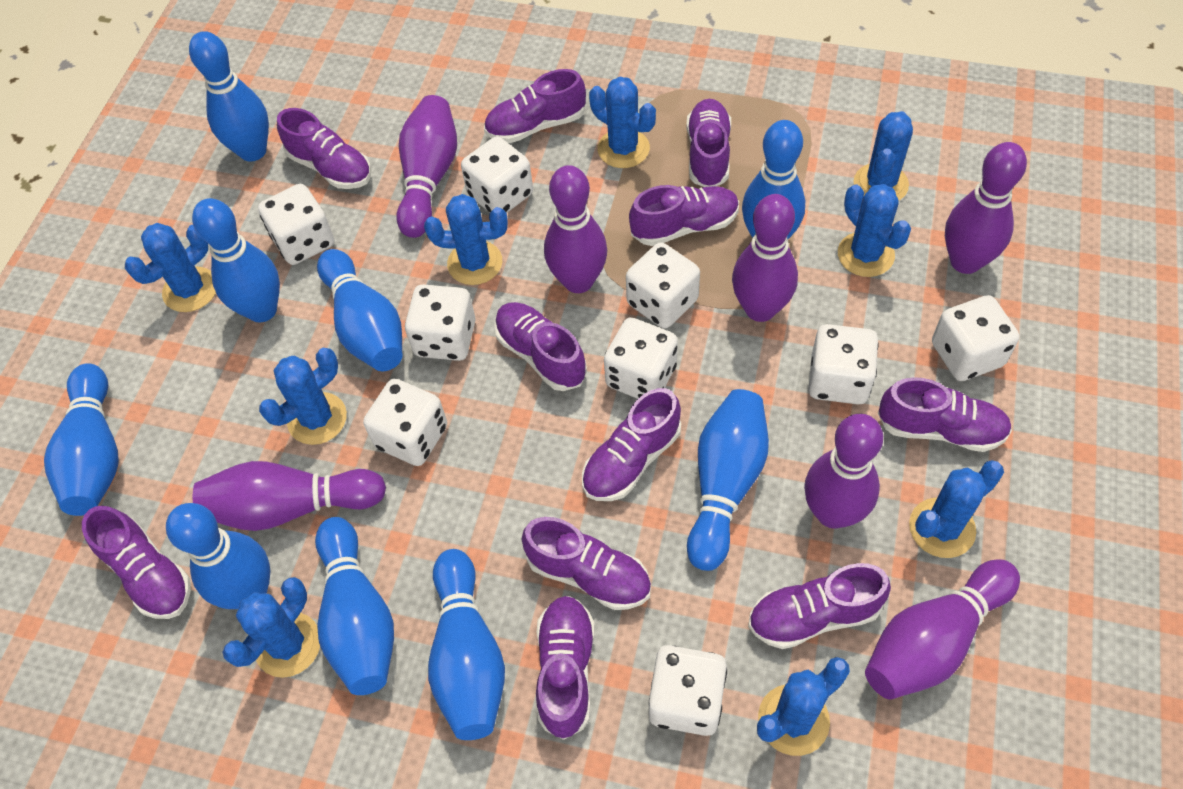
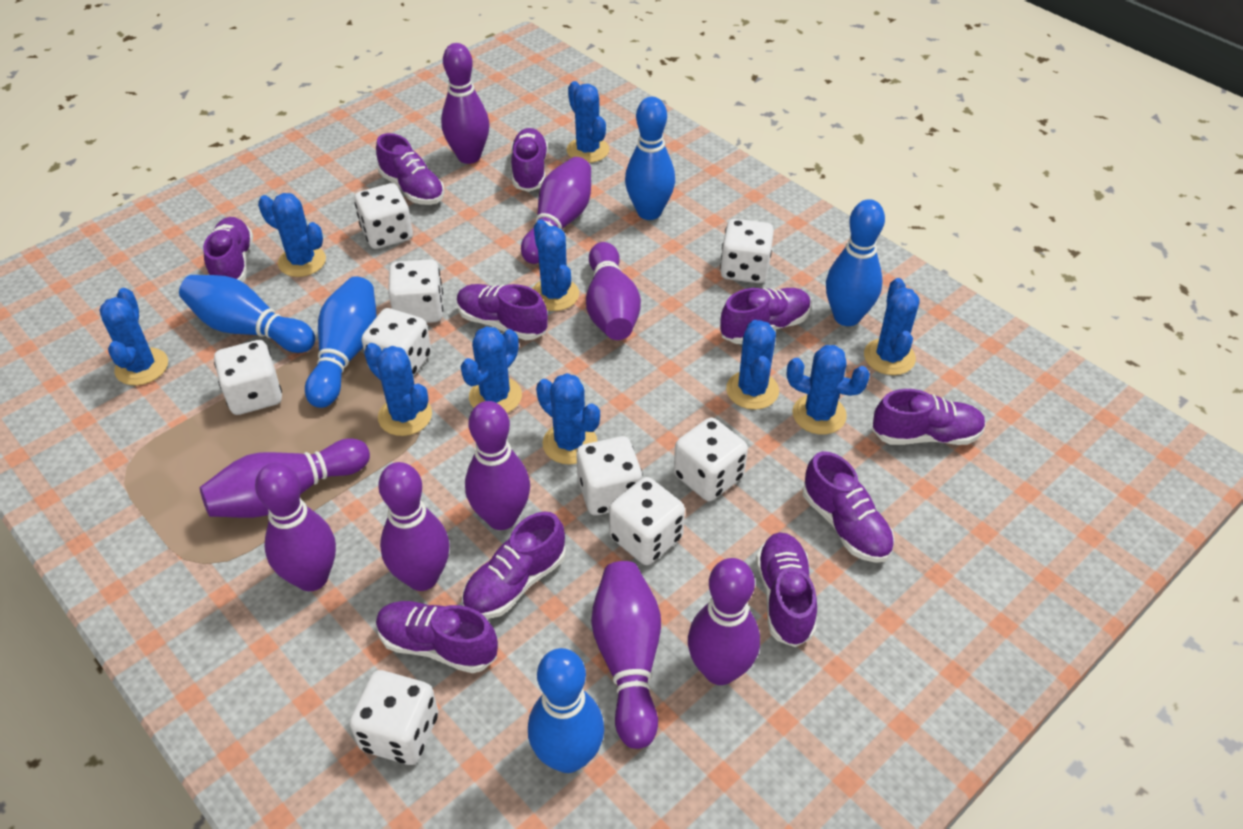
blue bowling pin: 9 -> 5
blue cactus: 9 -> 10
purple bowling pin: 7 -> 9
purple shoe: 11 -> 10

